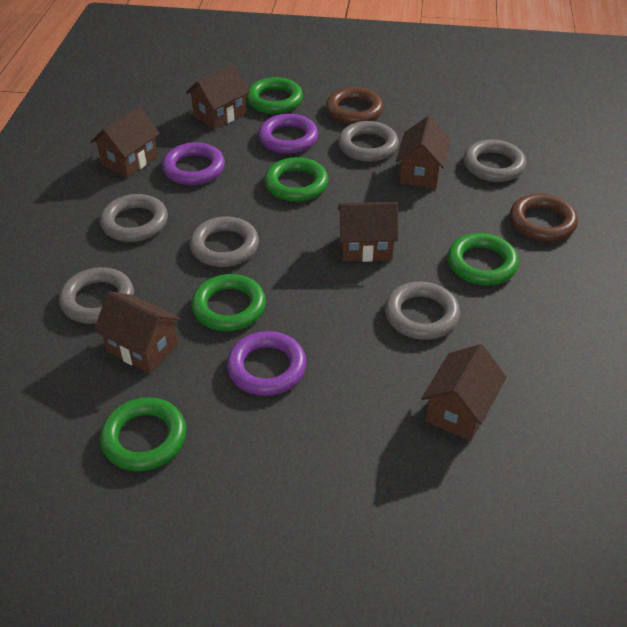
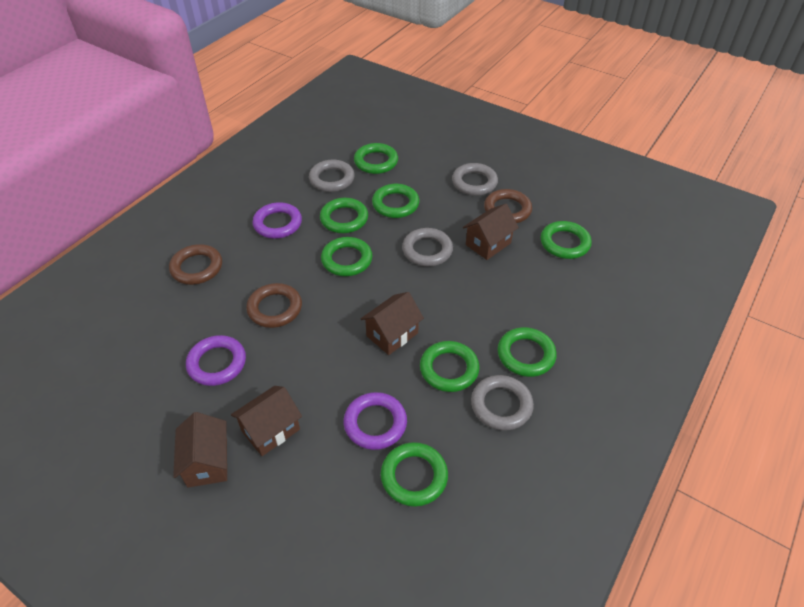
brown house: 6 -> 4
brown ring: 2 -> 3
green ring: 5 -> 8
grey ring: 6 -> 4

